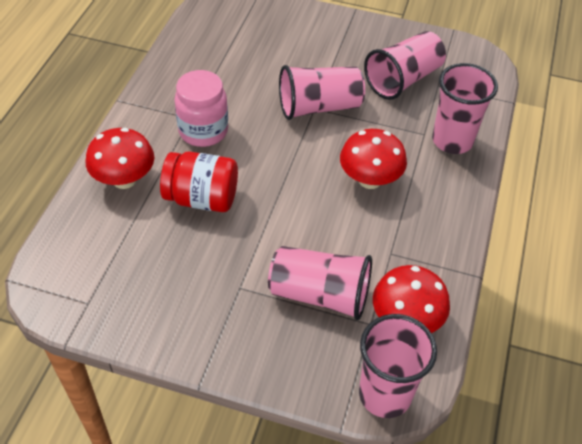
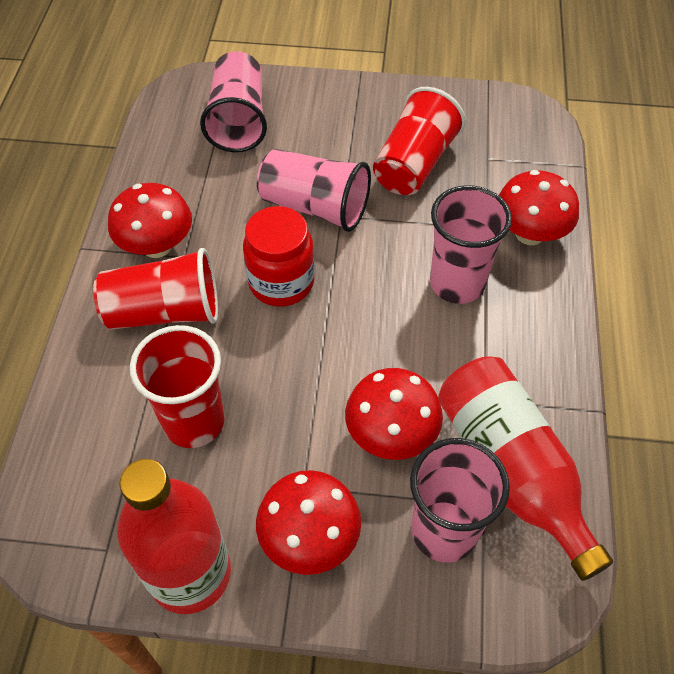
pink cup: 5 -> 4
pink jar: 1 -> 0
red bottle: 0 -> 2
red cup: 0 -> 3
red mushroom: 3 -> 4

